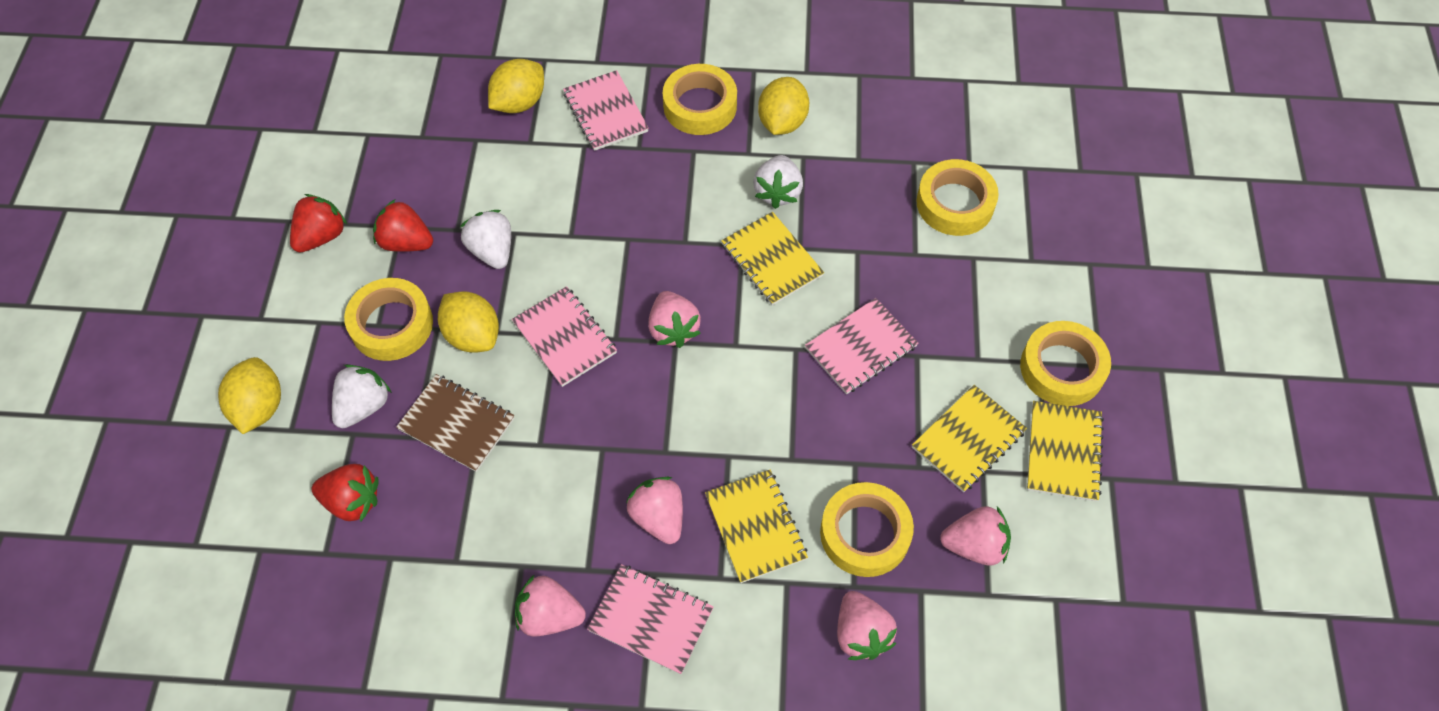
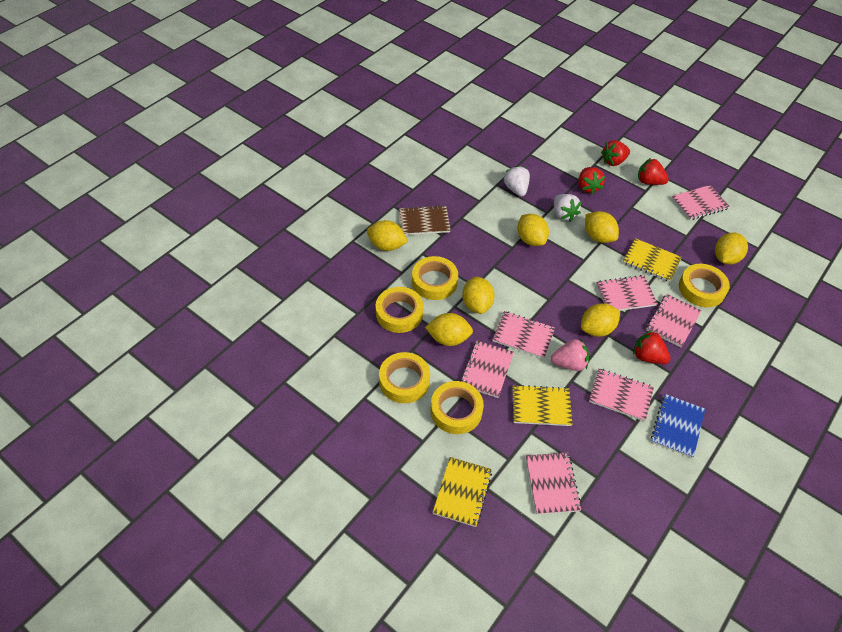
blue notebook: 0 -> 1
pink notebook: 4 -> 7
pink strawberry: 5 -> 1
red strawberry: 3 -> 4
white strawberry: 3 -> 2
yellow lemon: 4 -> 7
yellow notebook: 4 -> 3

